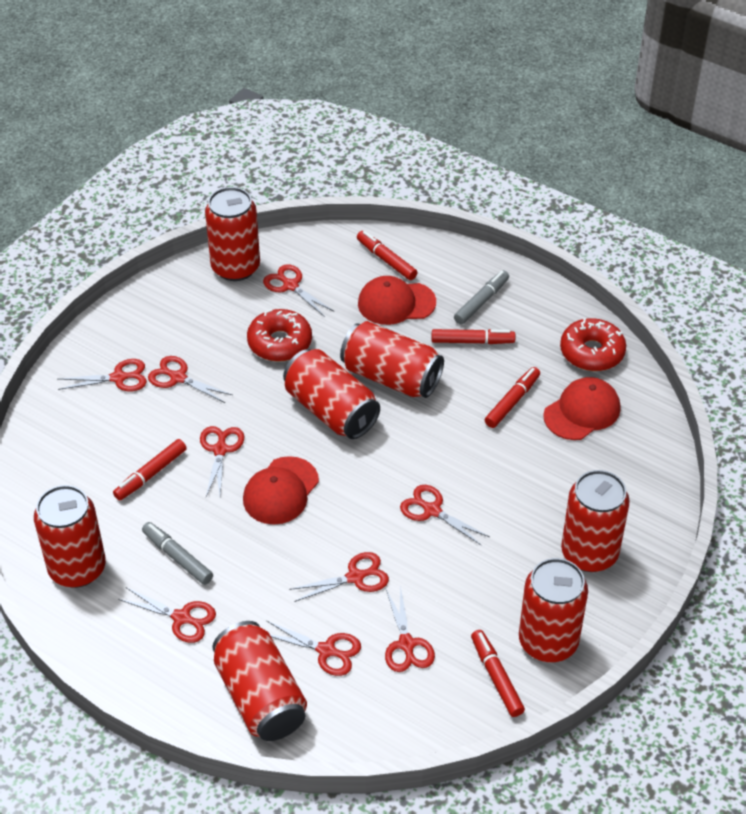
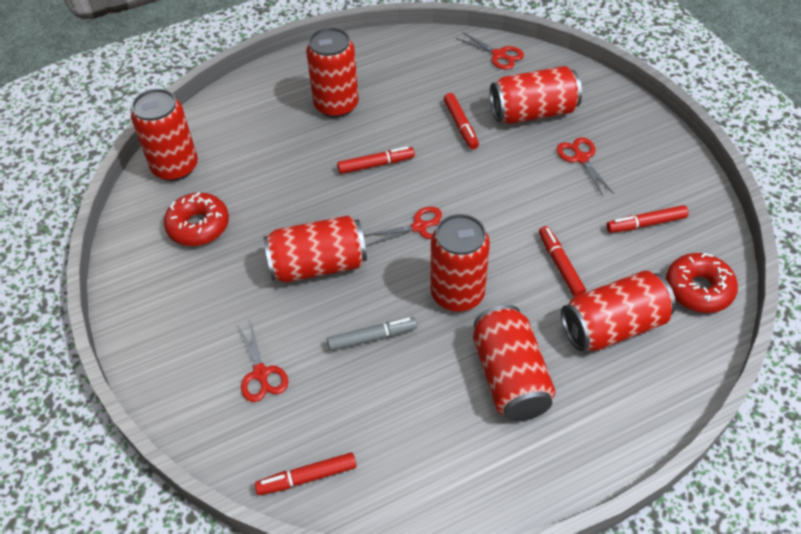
grey marker: 2 -> 1
red cap: 3 -> 0
red scissors: 9 -> 4

